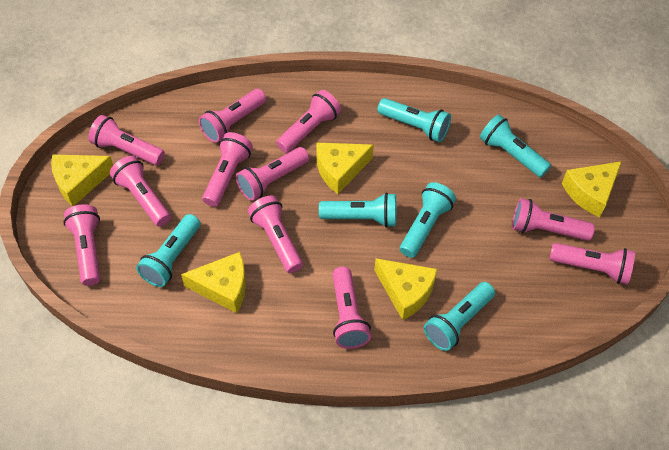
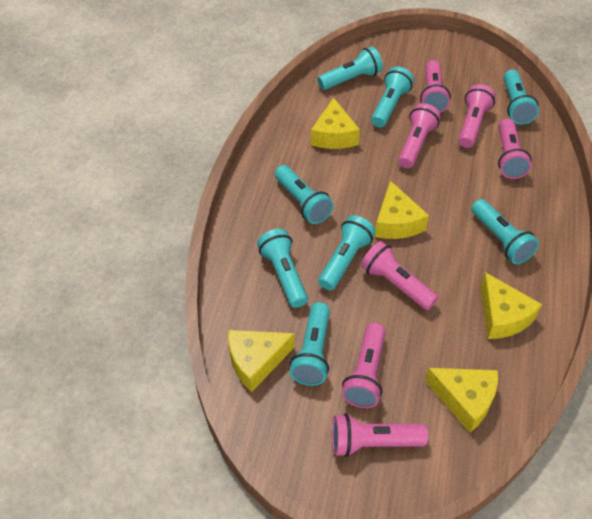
pink flashlight: 11 -> 7
turquoise flashlight: 6 -> 8

